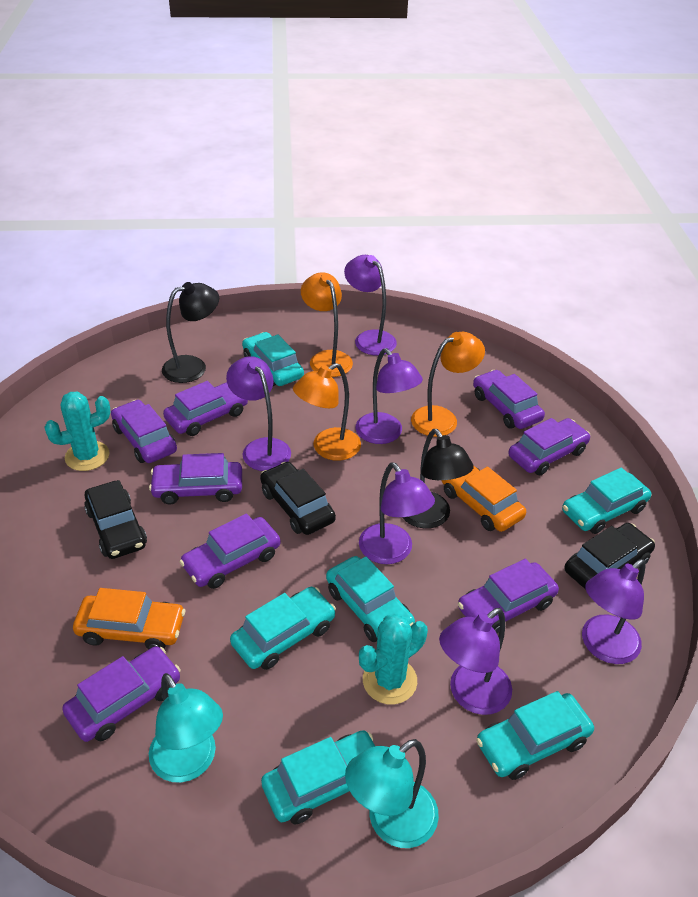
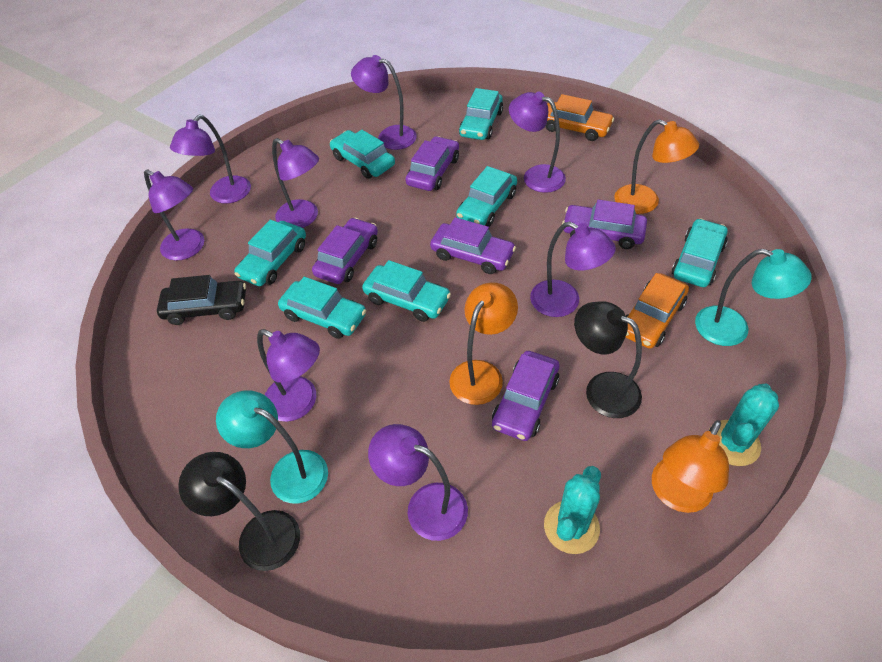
black car: 3 -> 1
purple car: 8 -> 5
purple lamp: 6 -> 8
turquoise car: 6 -> 7

